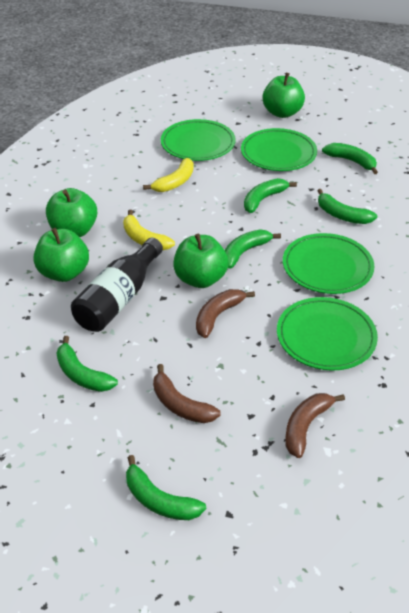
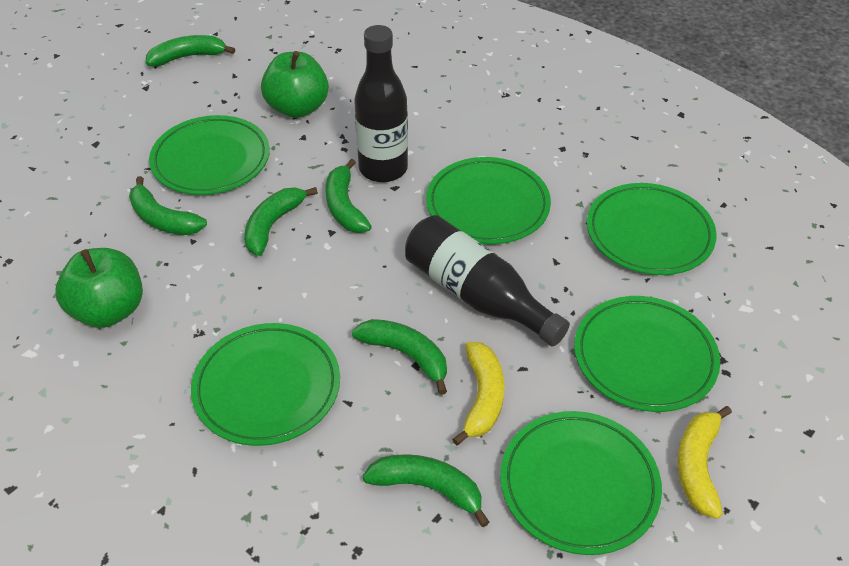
black bottle: 1 -> 2
brown banana: 3 -> 0
green apple: 4 -> 2
green plate: 4 -> 6

